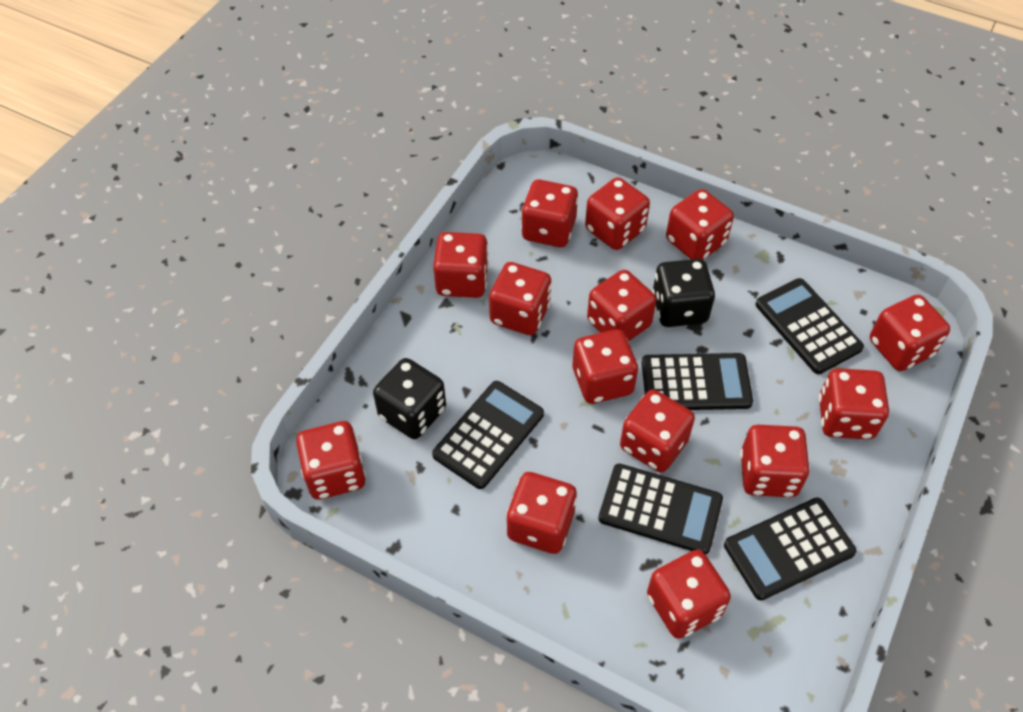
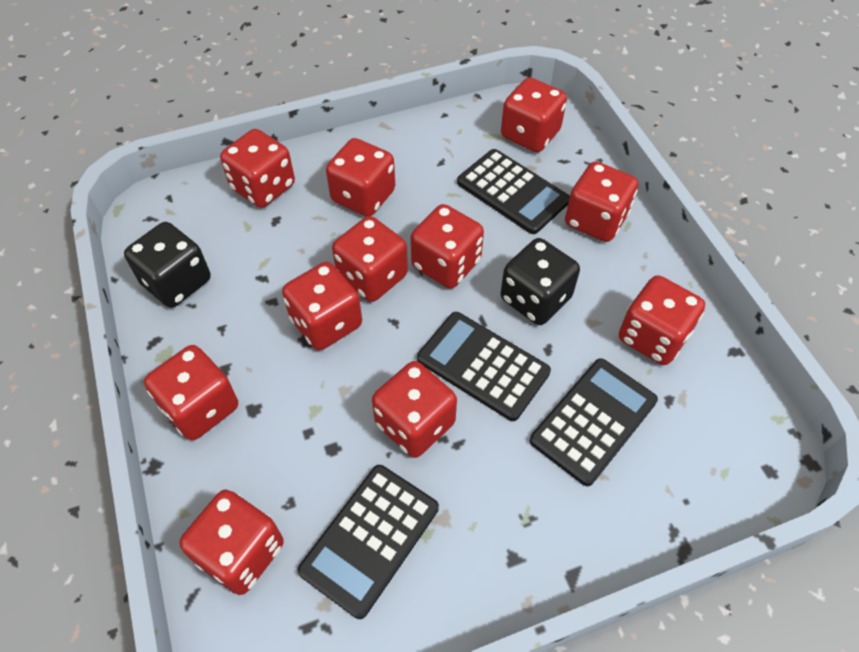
black calculator: 5 -> 4
red dice: 14 -> 11

